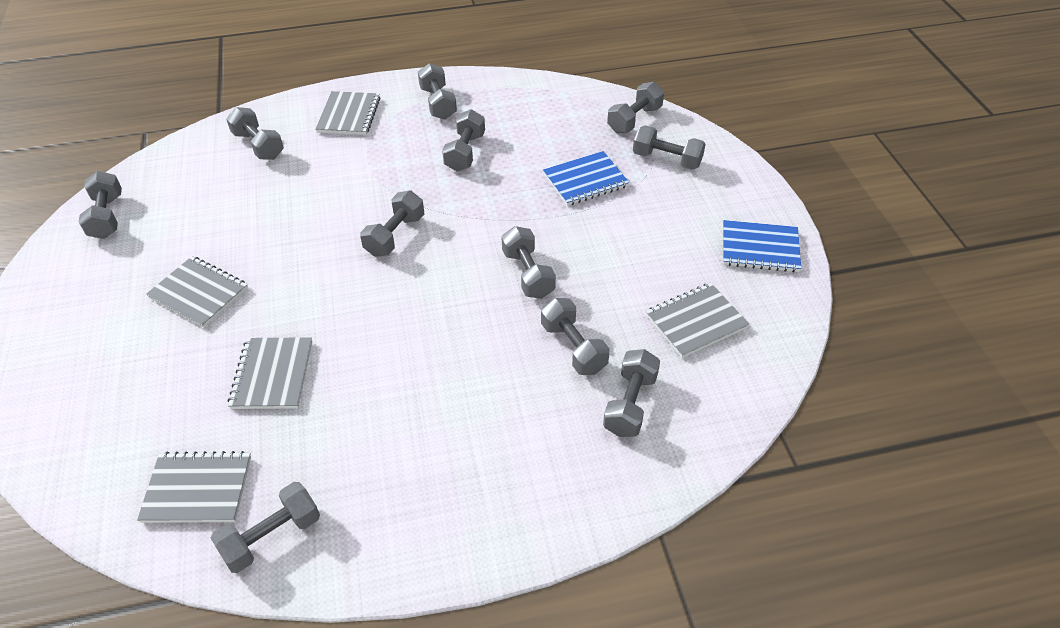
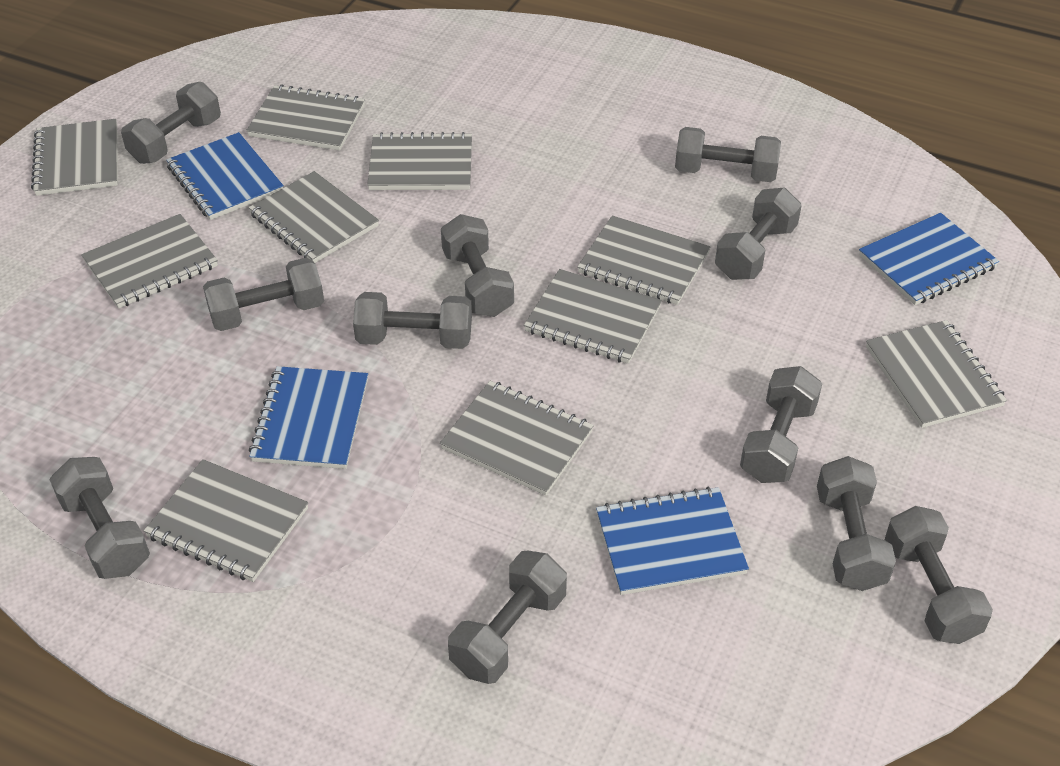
blue notebook: 2 -> 4
grey notebook: 5 -> 10

